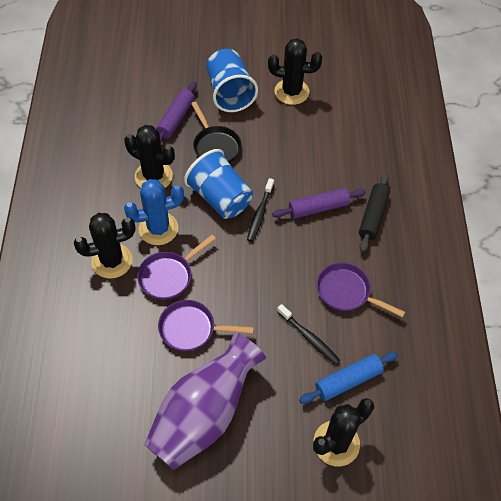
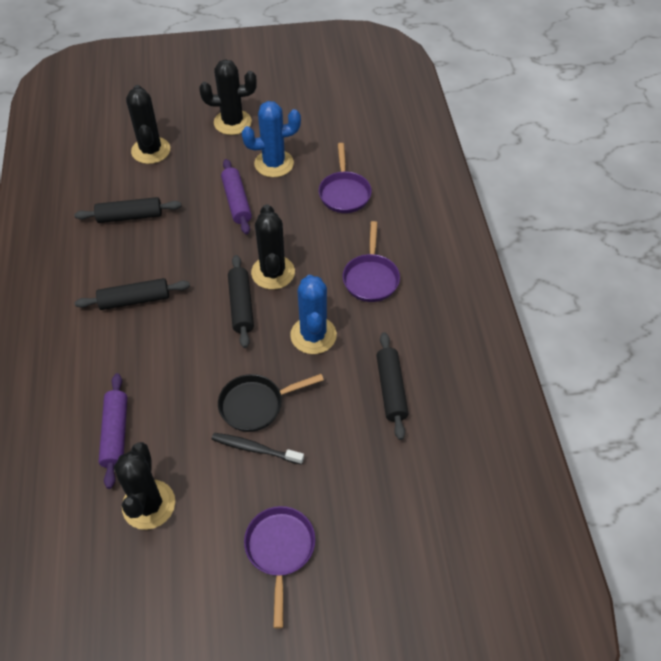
black rolling pin: 1 -> 4
black toothbrush: 2 -> 1
blue cactus: 1 -> 2
blue cup: 2 -> 0
blue rolling pin: 1 -> 0
purple vase: 1 -> 0

